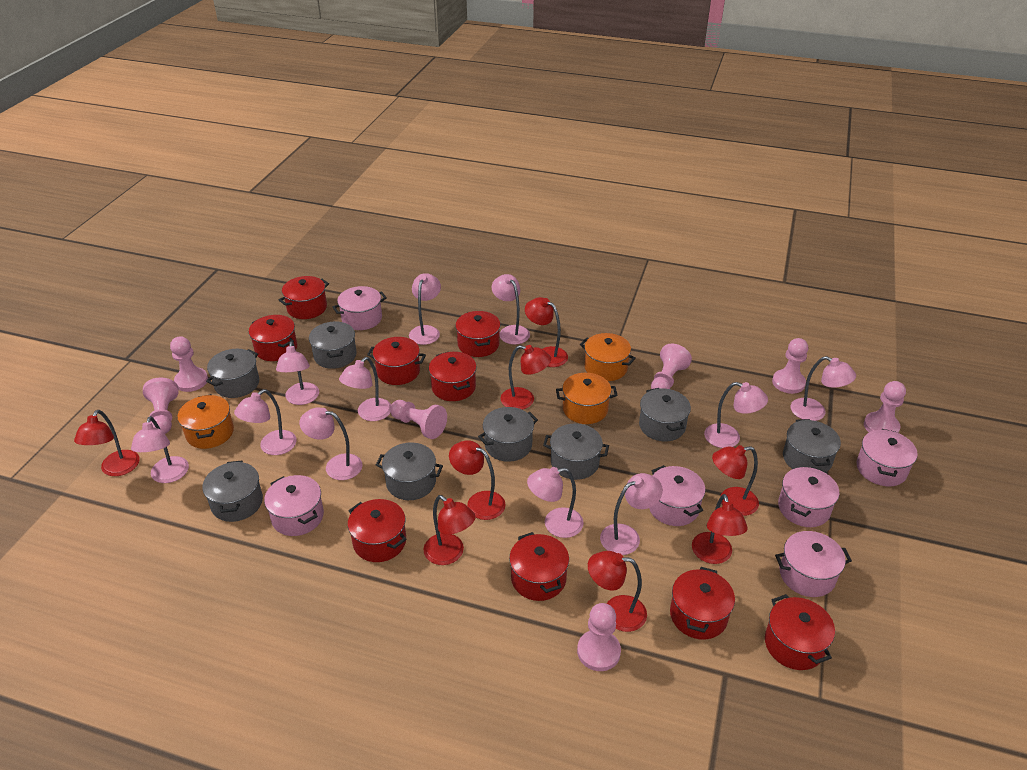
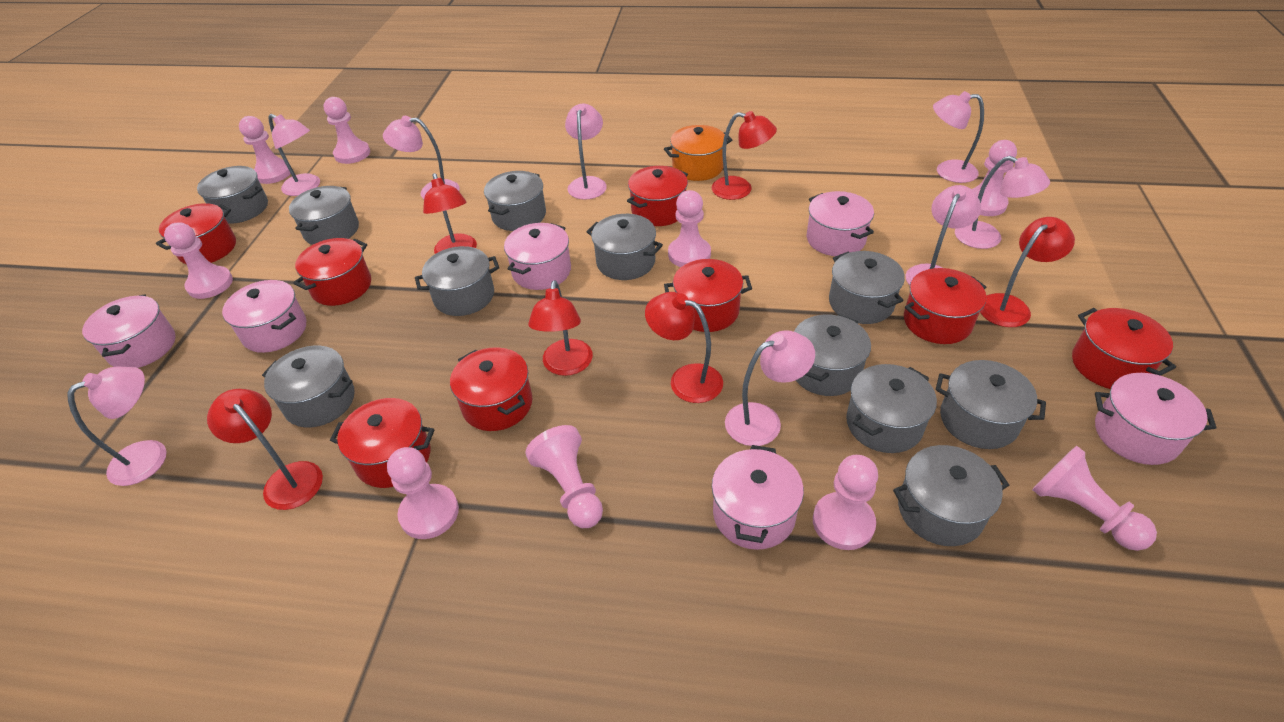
grey pot: 8 -> 11
orange pot: 3 -> 1
pink lamp: 11 -> 8
pink pawn: 7 -> 9
red lamp: 8 -> 6
red pot: 9 -> 8

